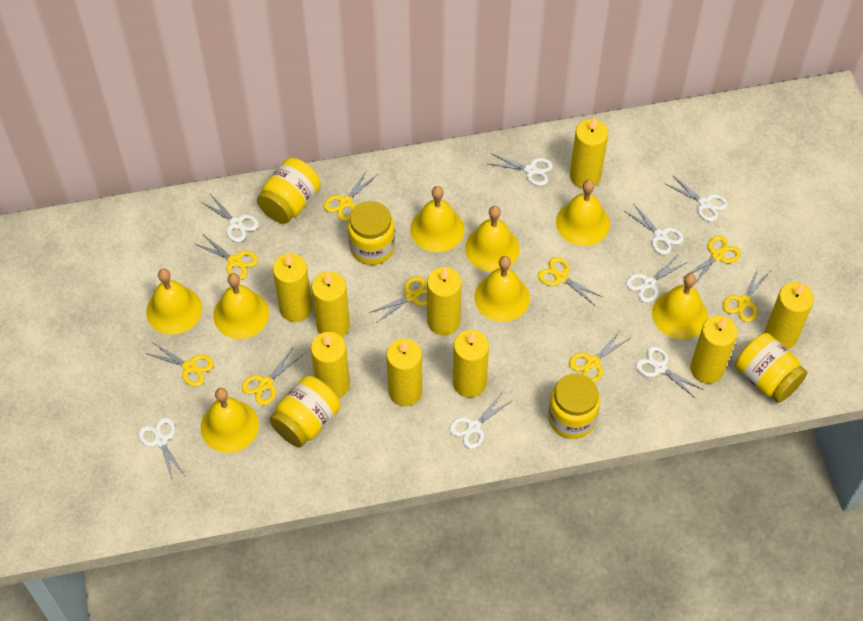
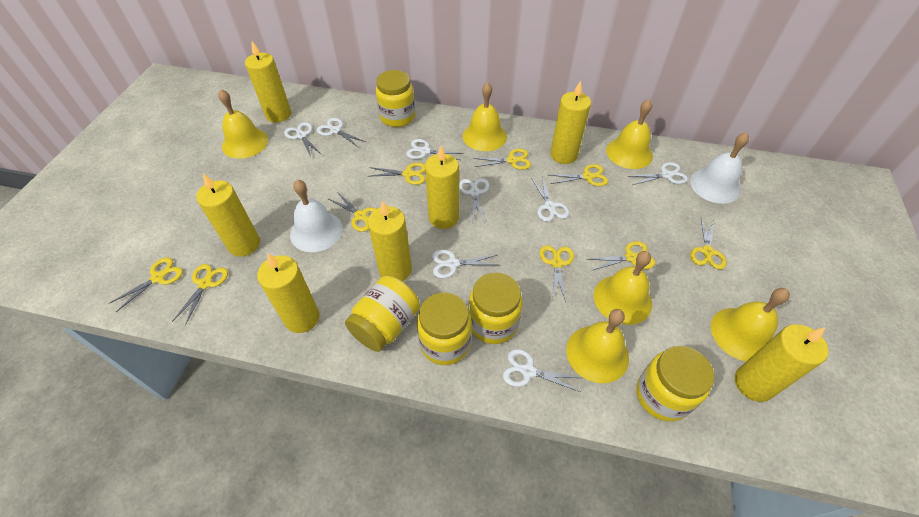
white bell: 0 -> 2
yellow bell: 8 -> 6
yellow candle: 9 -> 7

